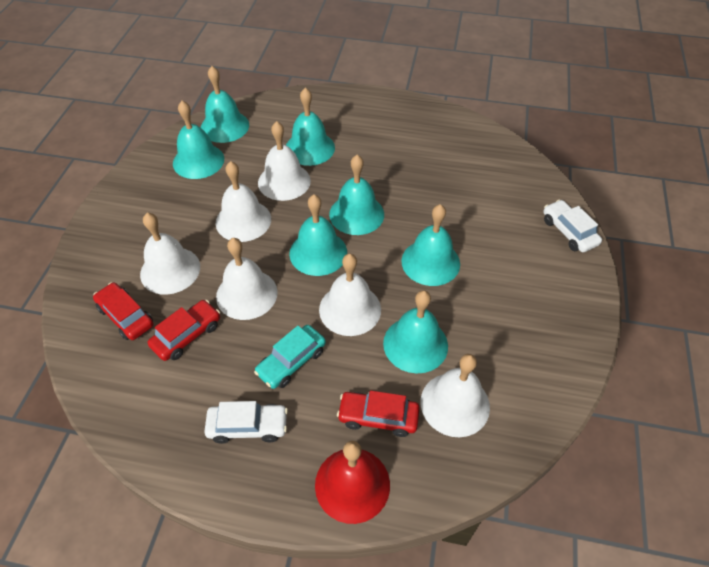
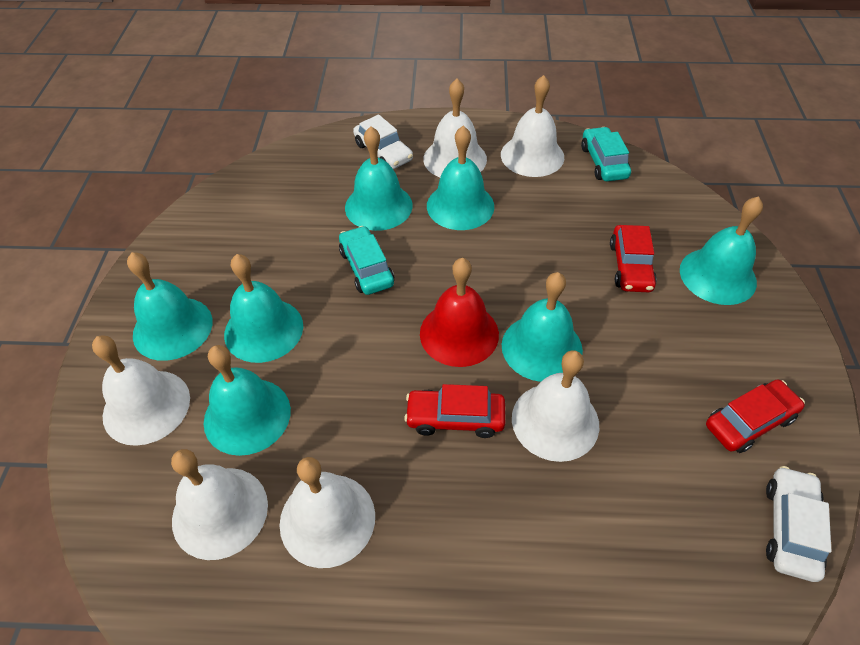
turquoise car: 1 -> 2

